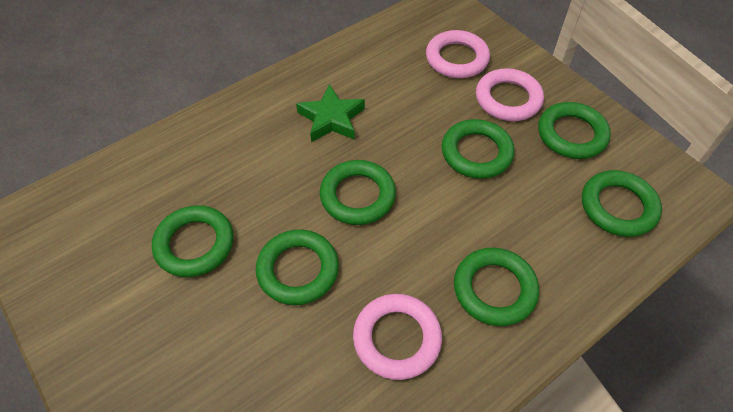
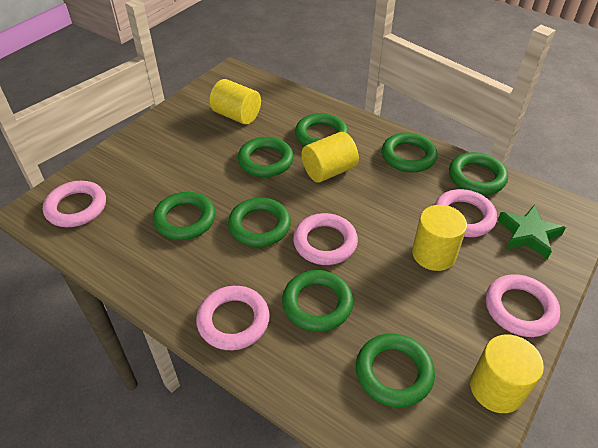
green ring: 7 -> 8
pink ring: 3 -> 5
yellow cylinder: 0 -> 4

